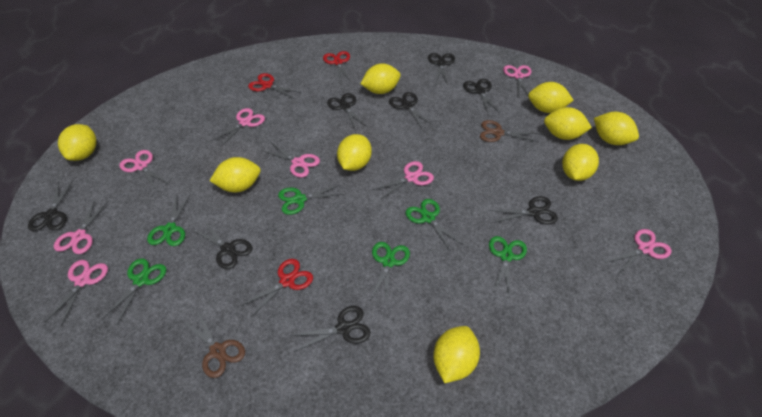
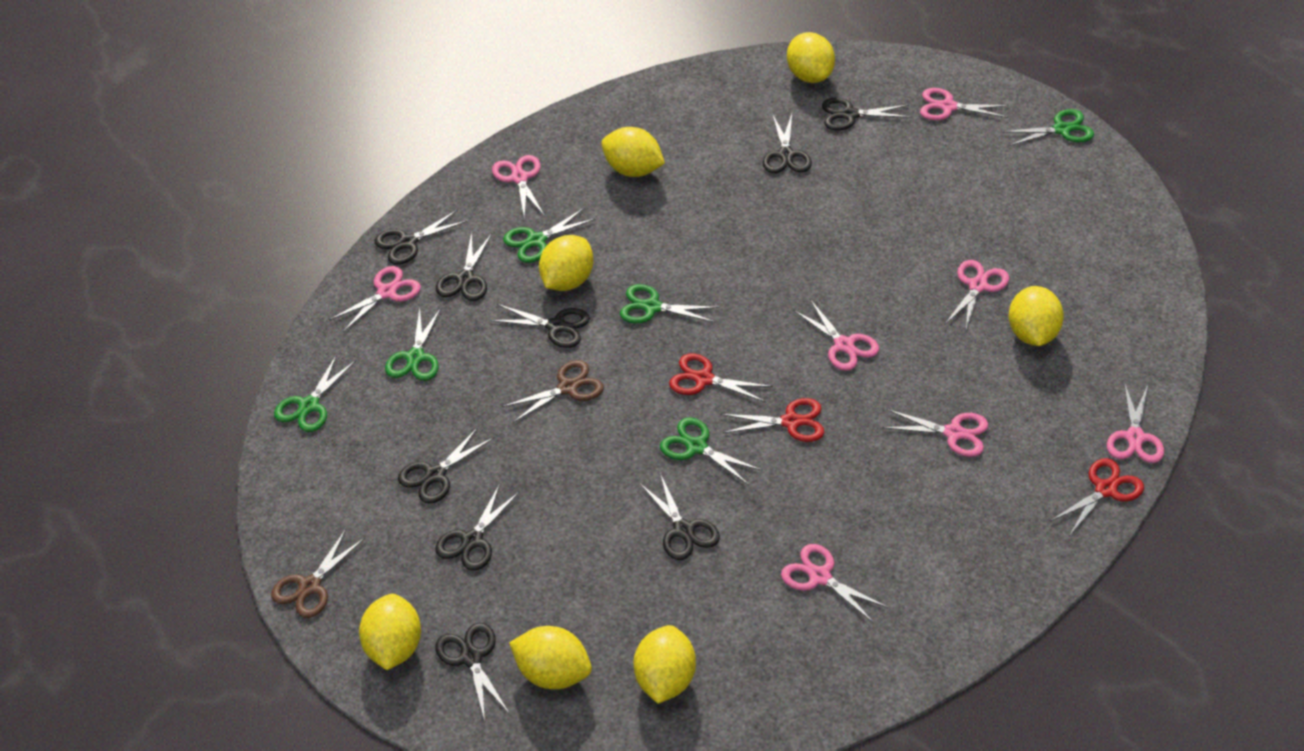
black scissors: 8 -> 9
yellow lemon: 9 -> 7

